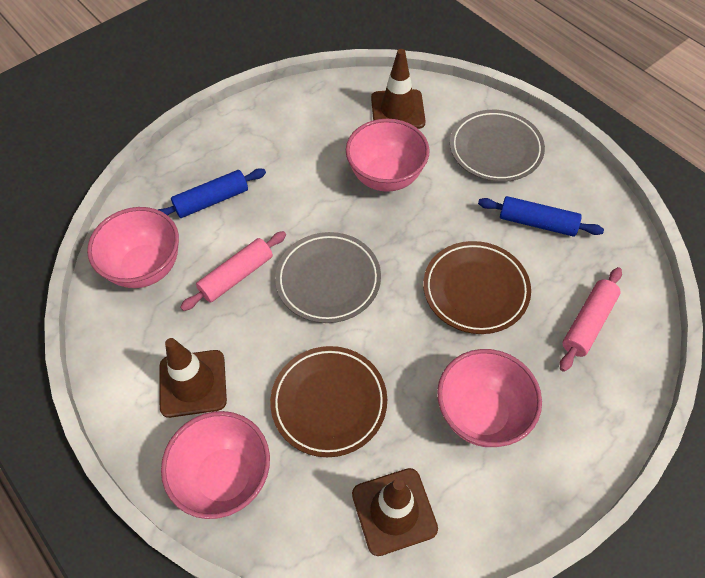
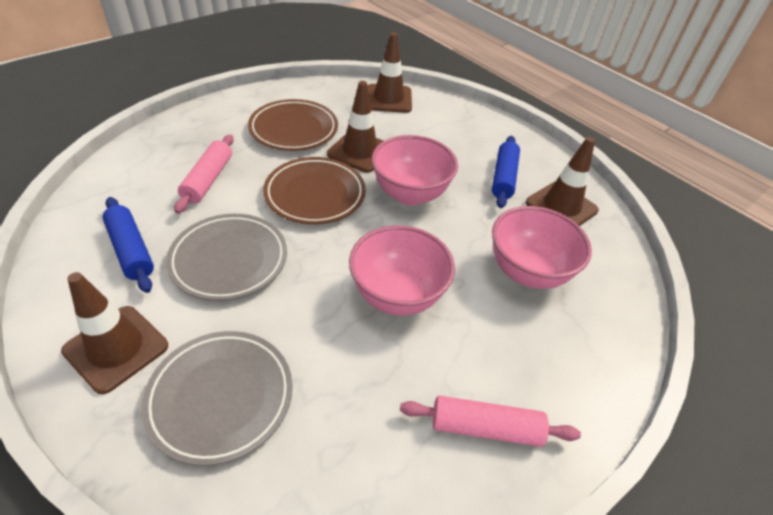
brown traffic cone: 3 -> 4
pink bowl: 4 -> 3

